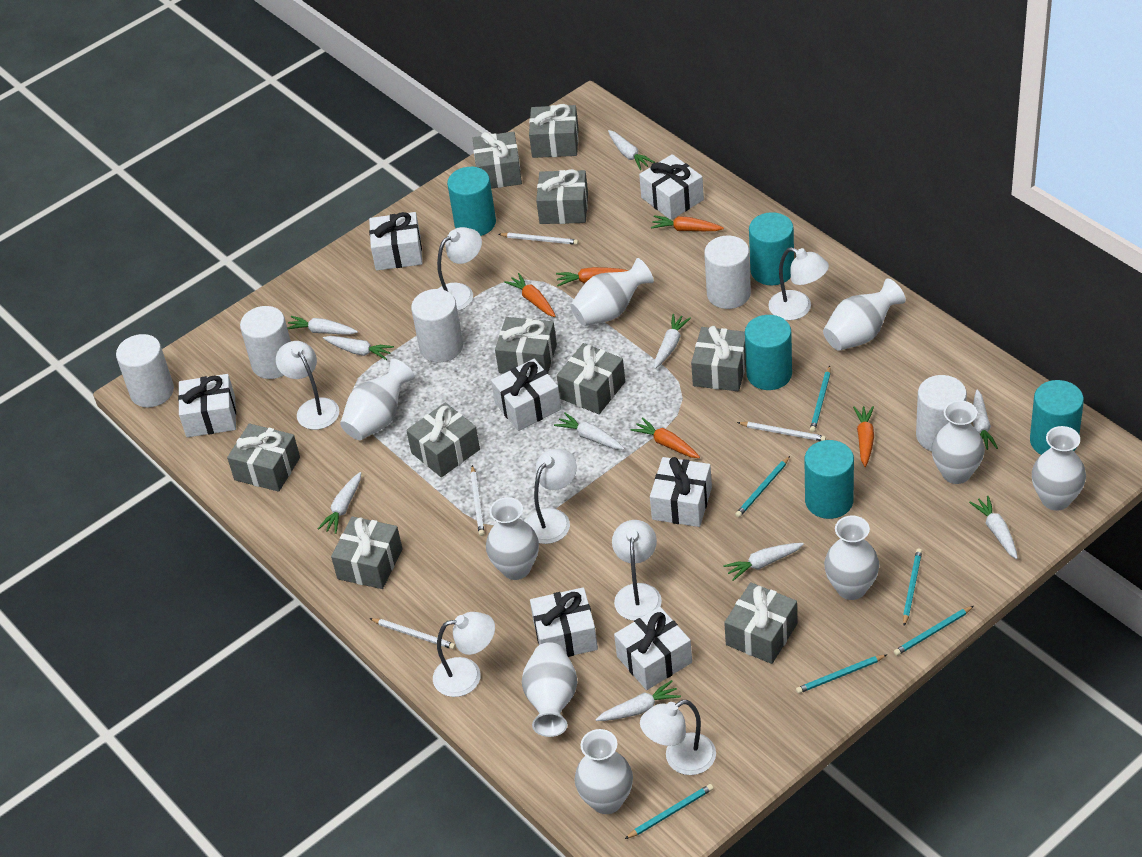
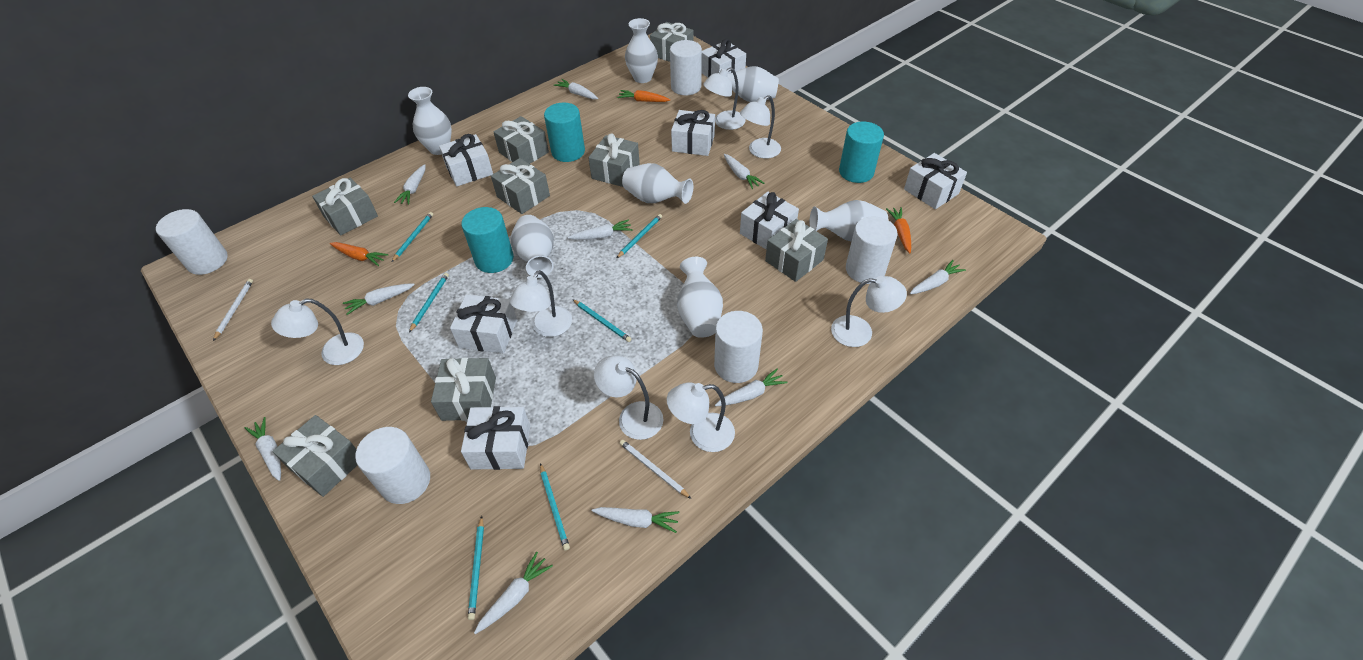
grey gift: 10 -> 8
orange carrot: 5 -> 3
turquoise cylinder: 5 -> 3
white pencil: 4 -> 2
white vase: 9 -> 7

